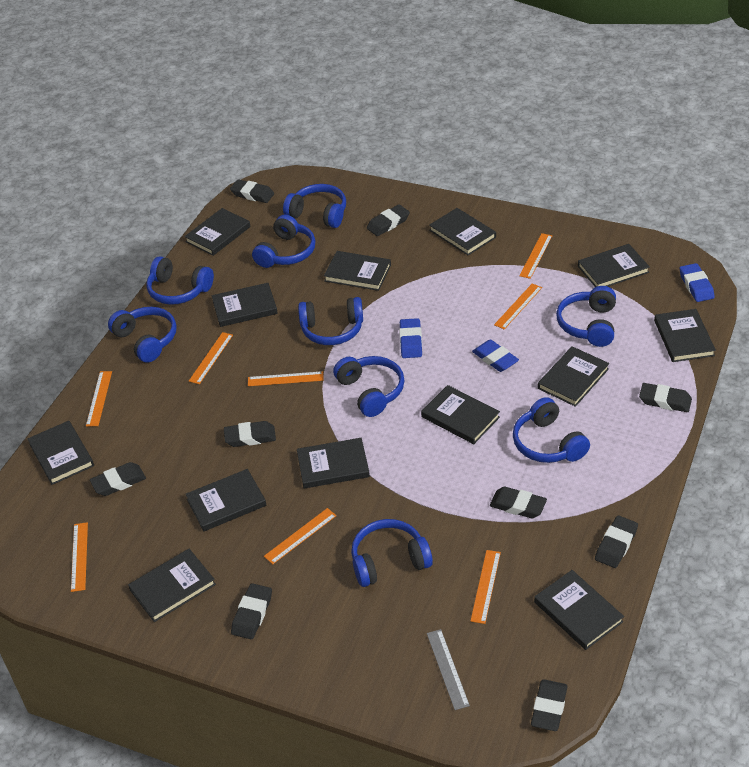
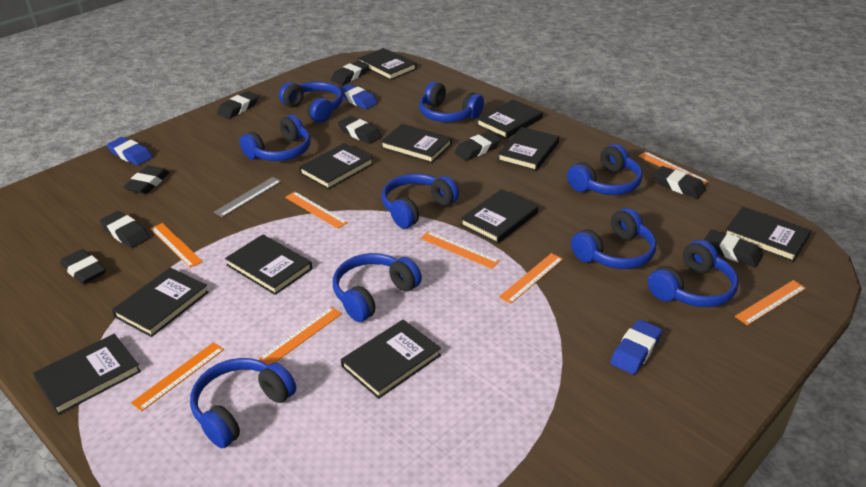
black book: 13 -> 11

